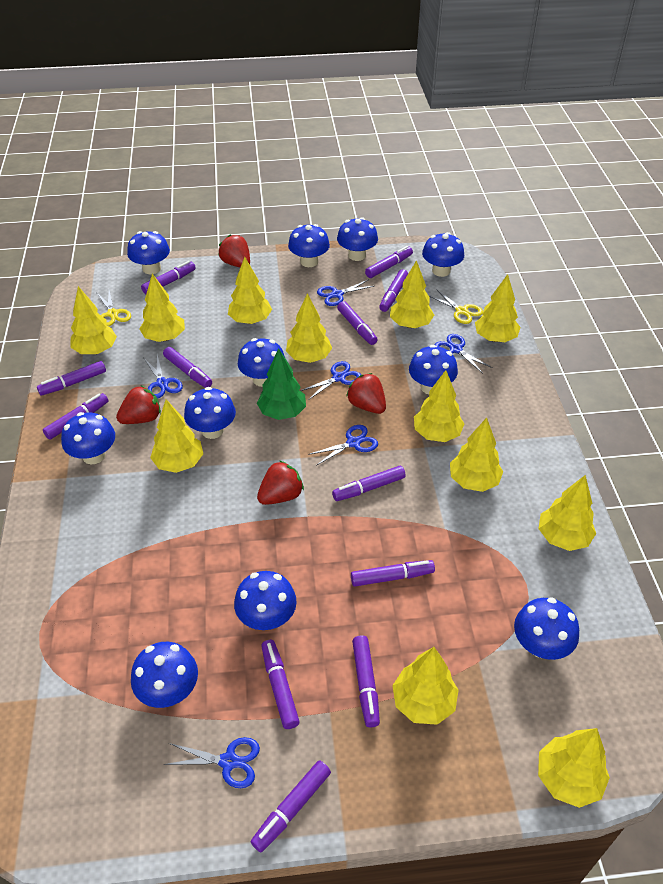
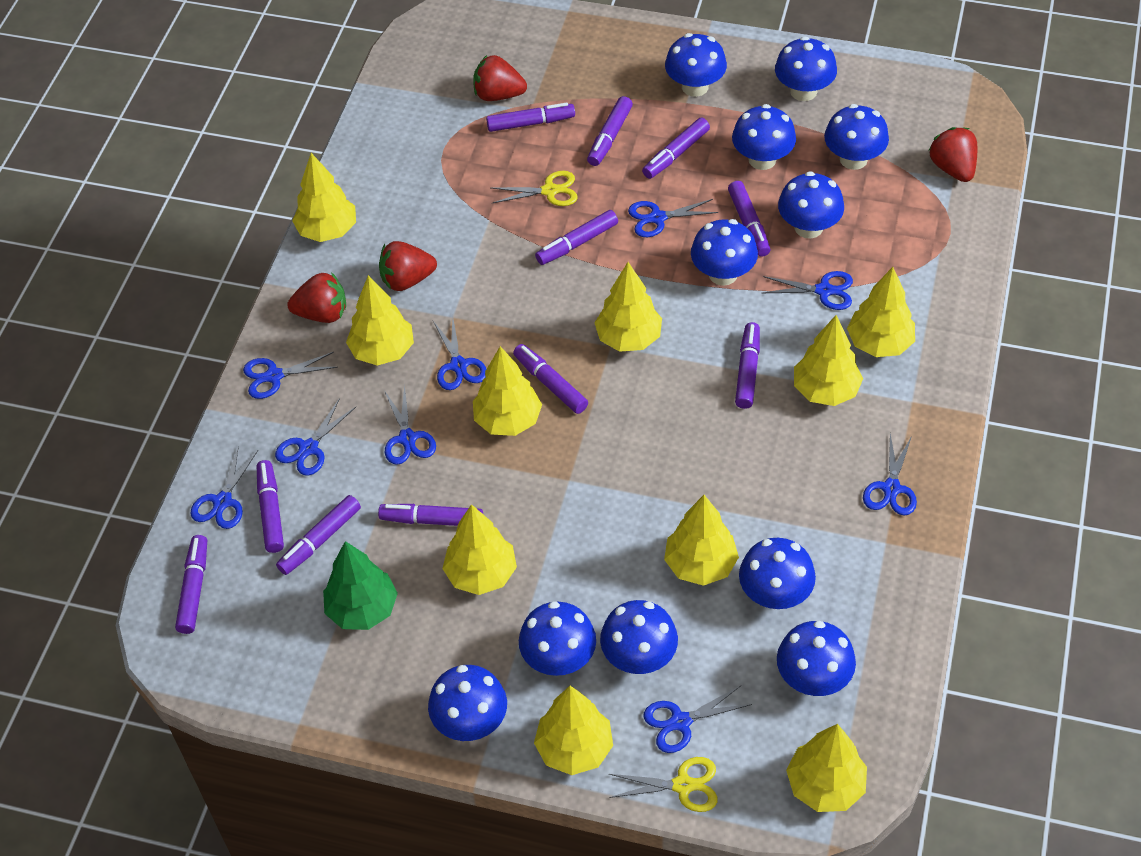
blue scissors: 6 -> 9
purple marker: 12 -> 11
yellow tree: 12 -> 10

